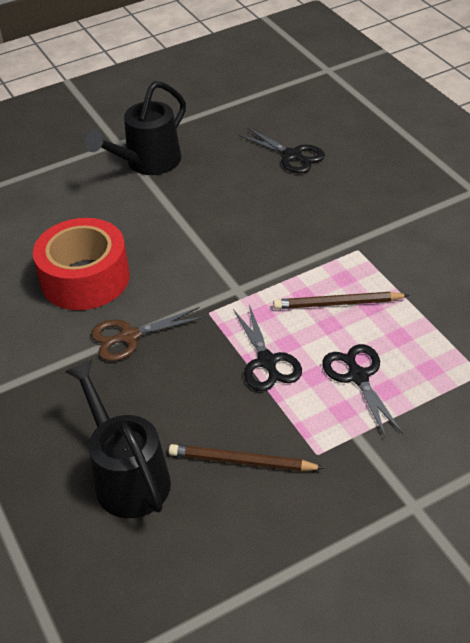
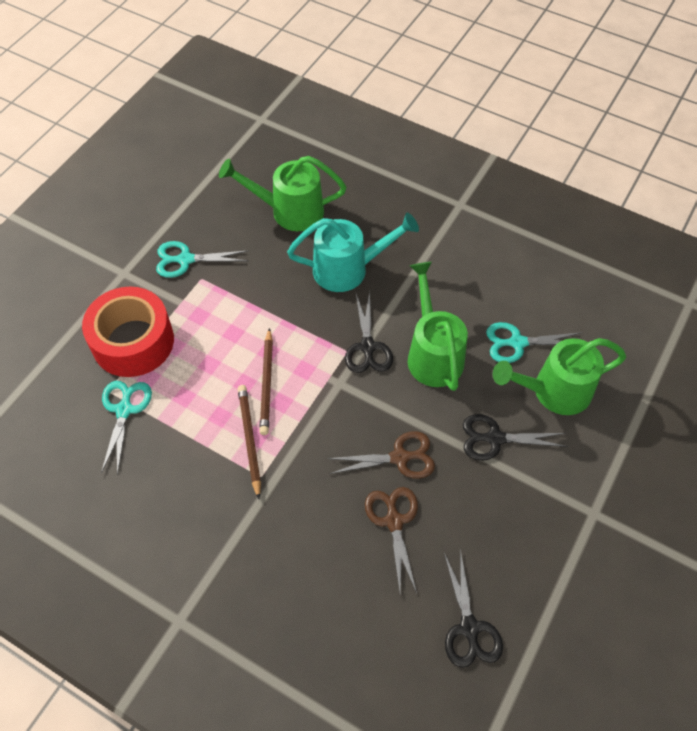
black watering can: 2 -> 0
brown scissors: 1 -> 2
green watering can: 0 -> 3
turquoise scissors: 0 -> 3
turquoise watering can: 0 -> 1

